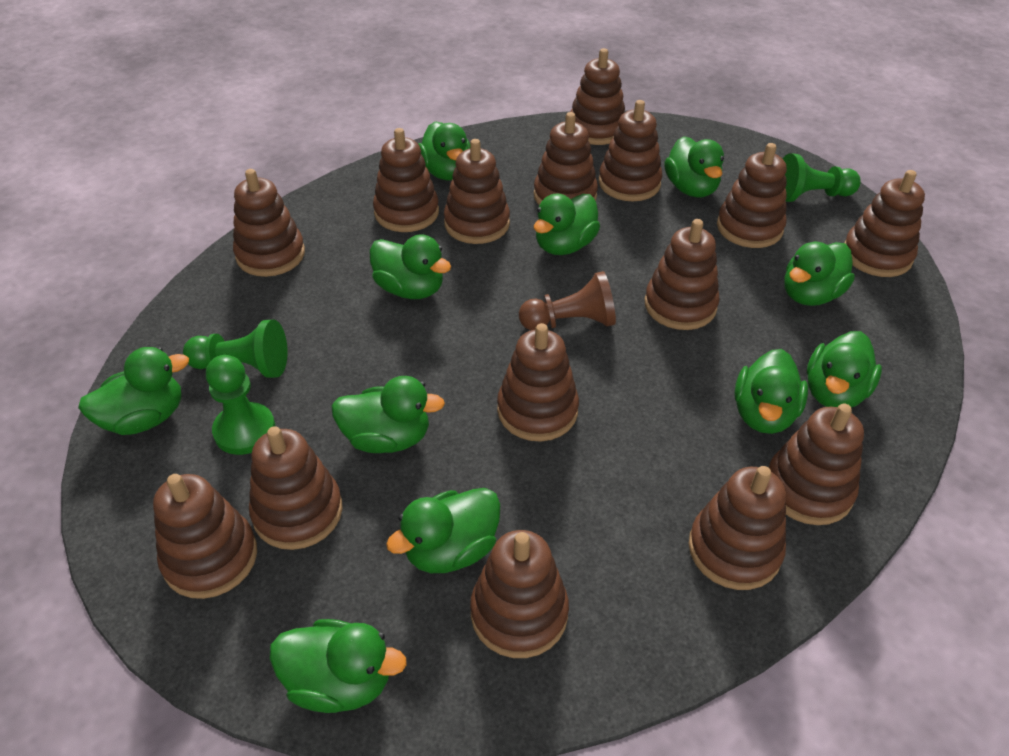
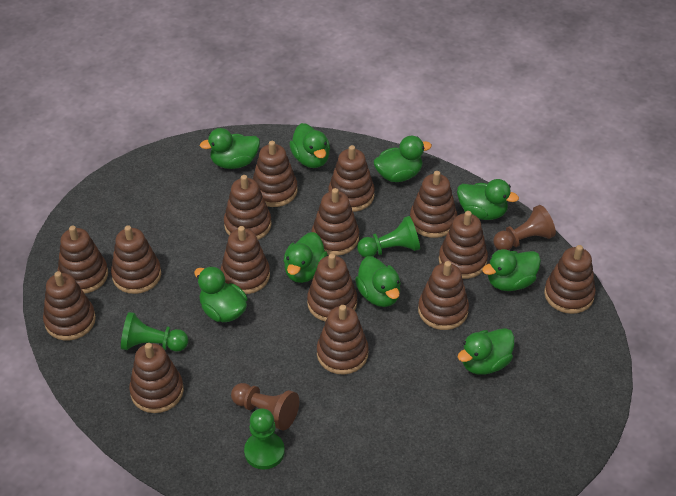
brown pawn: 1 -> 2
green duck: 11 -> 9

